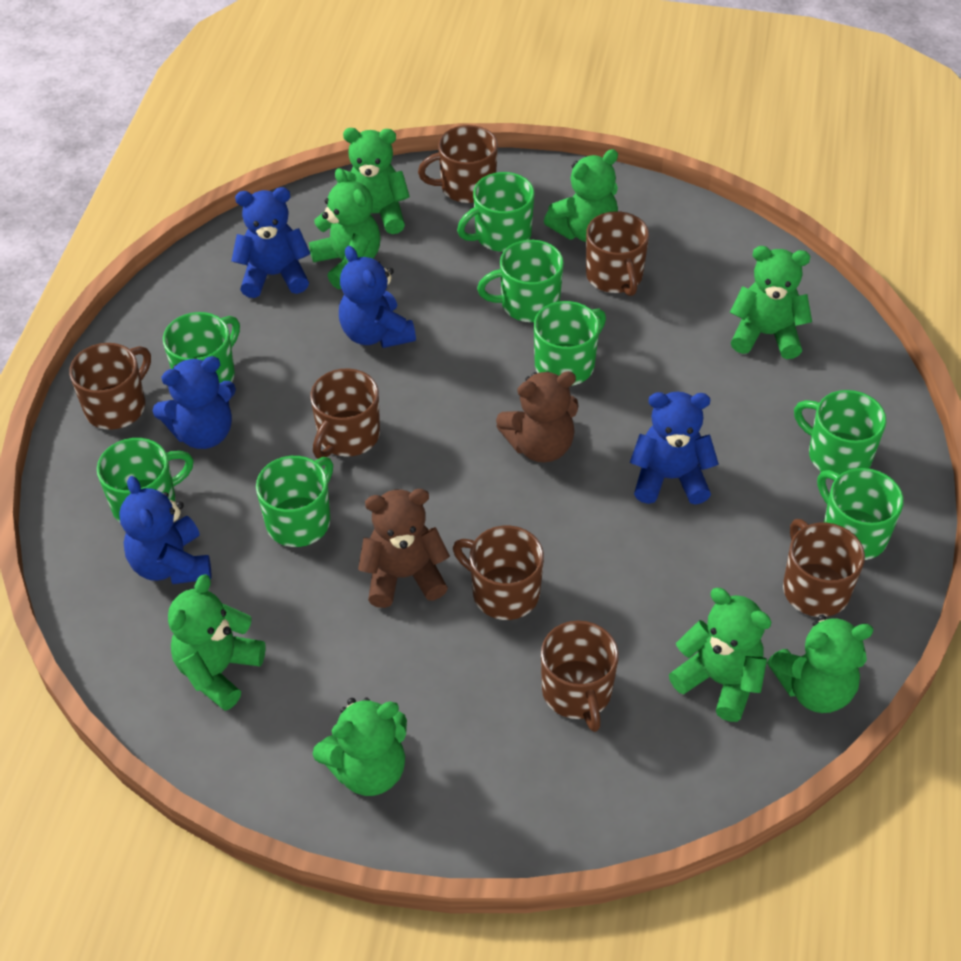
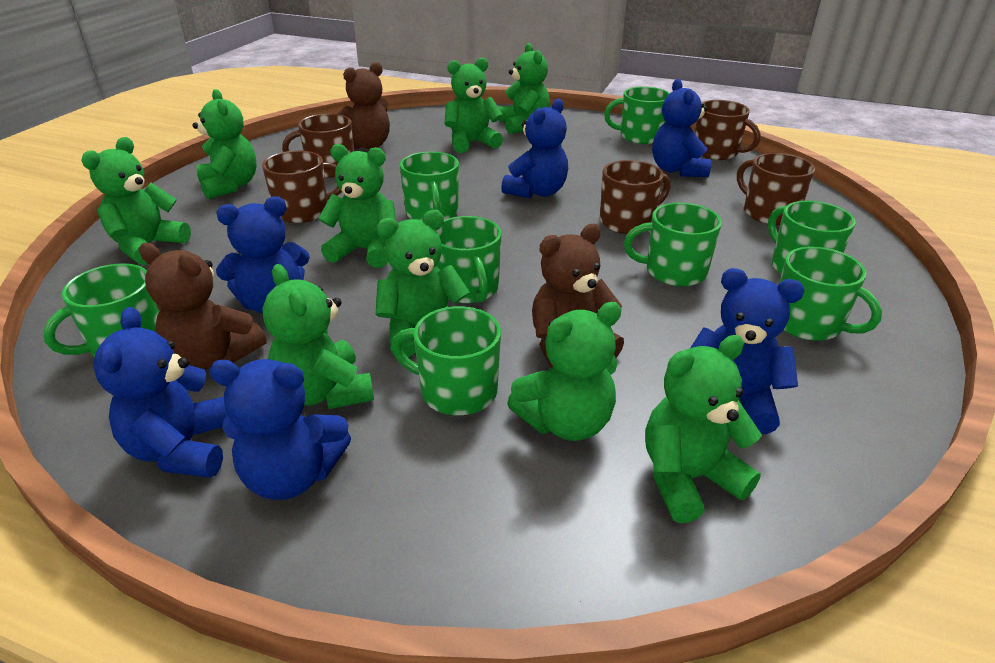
blue teddy bear: 5 -> 6
brown mug: 7 -> 5
brown teddy bear: 2 -> 3
green teddy bear: 8 -> 9

